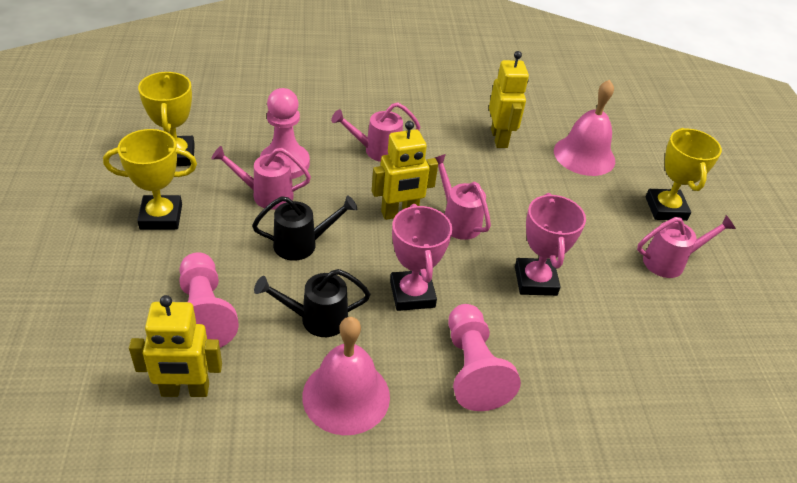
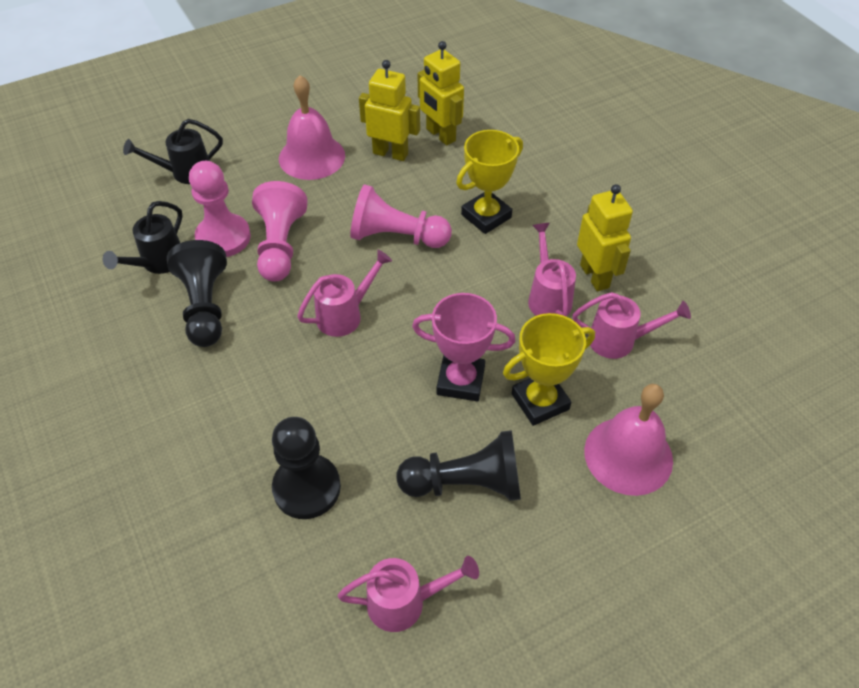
black pawn: 0 -> 3
pink trophy: 2 -> 1
yellow trophy: 3 -> 2

